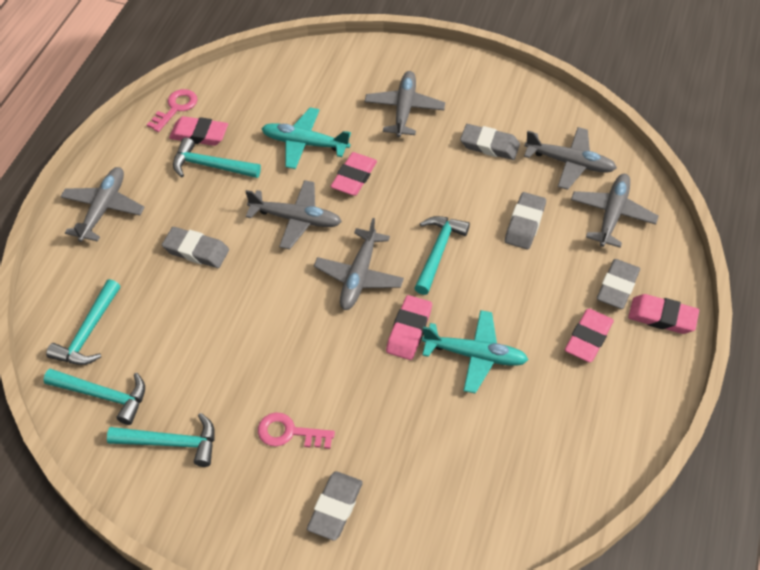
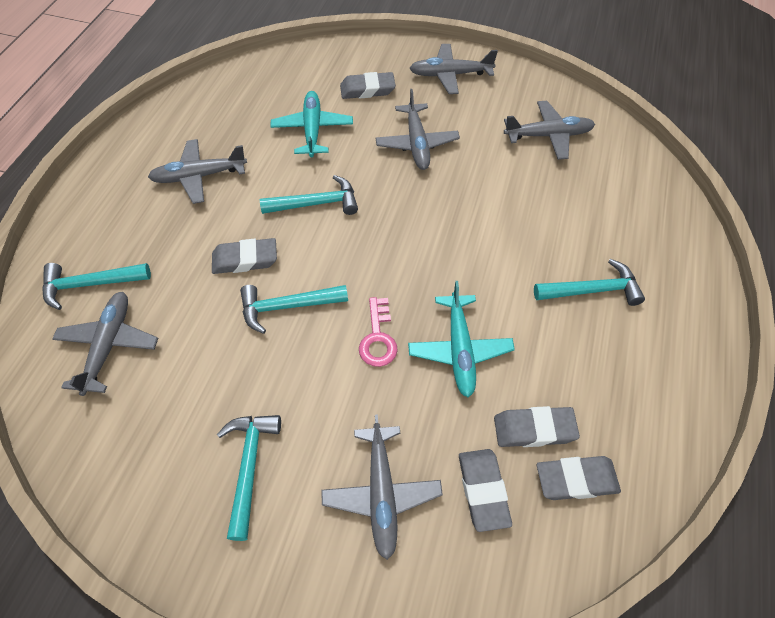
pink eraser: 5 -> 0
pink key: 2 -> 1

